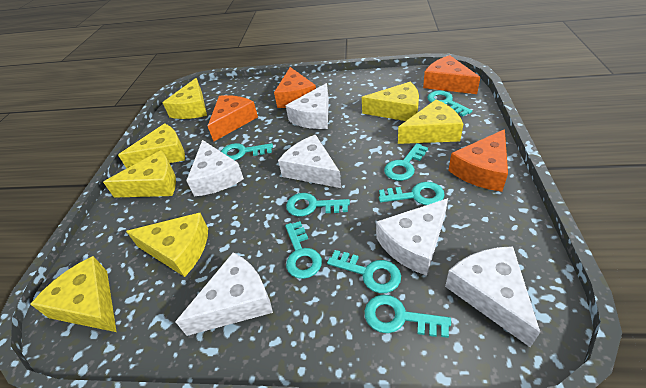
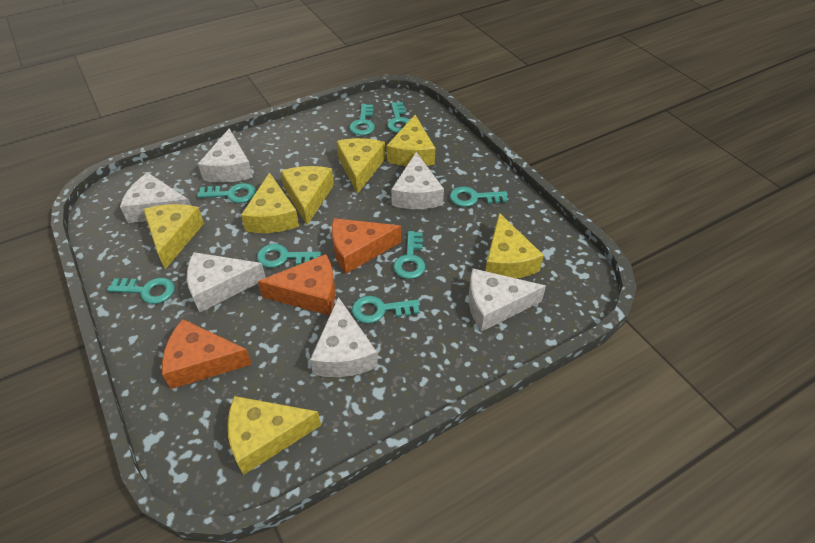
orange cheese: 4 -> 3

